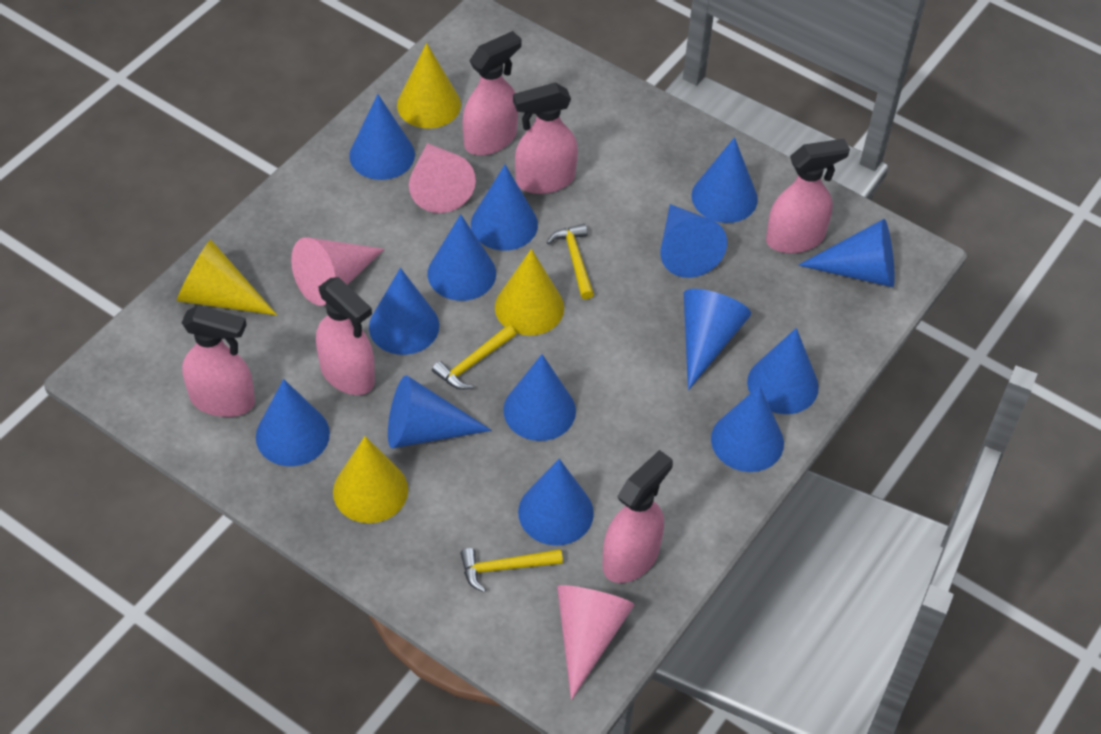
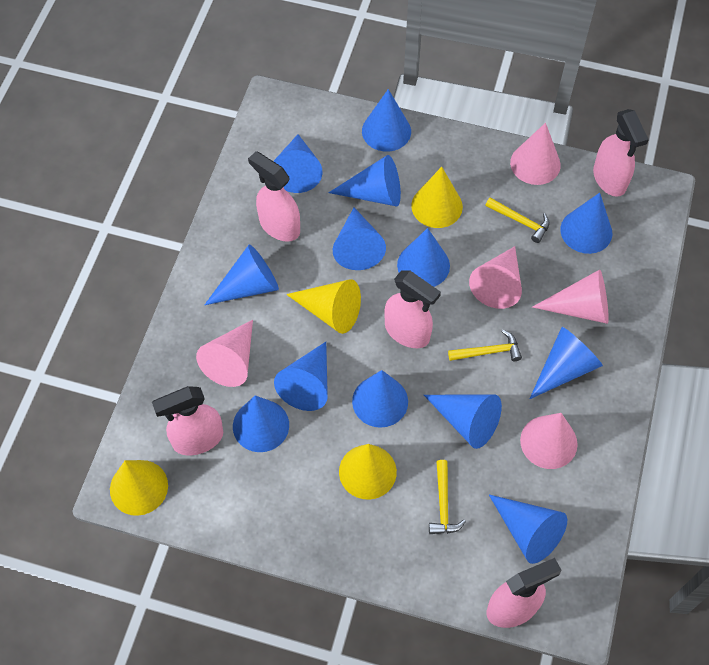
blue cone: 14 -> 13
pink cone: 3 -> 5
pink spray bottle: 6 -> 5

